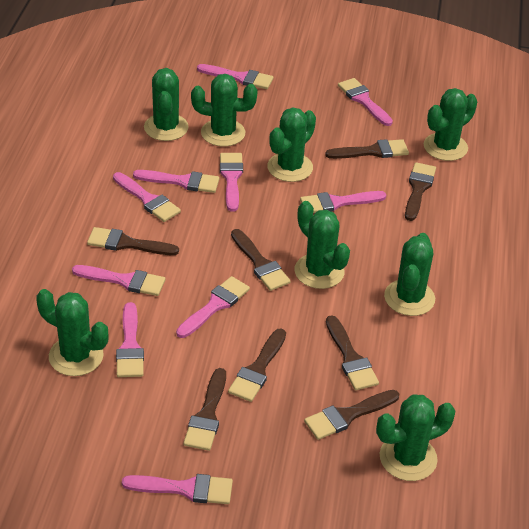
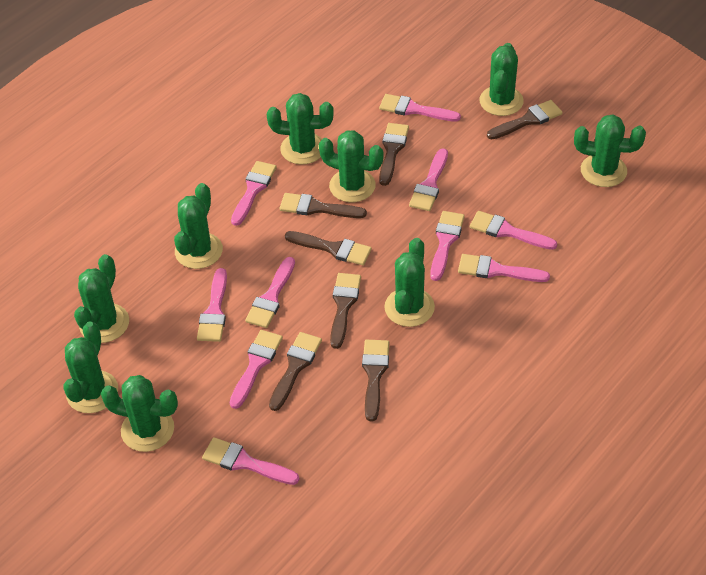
brown brush: 8 -> 7
green cactus: 8 -> 9

